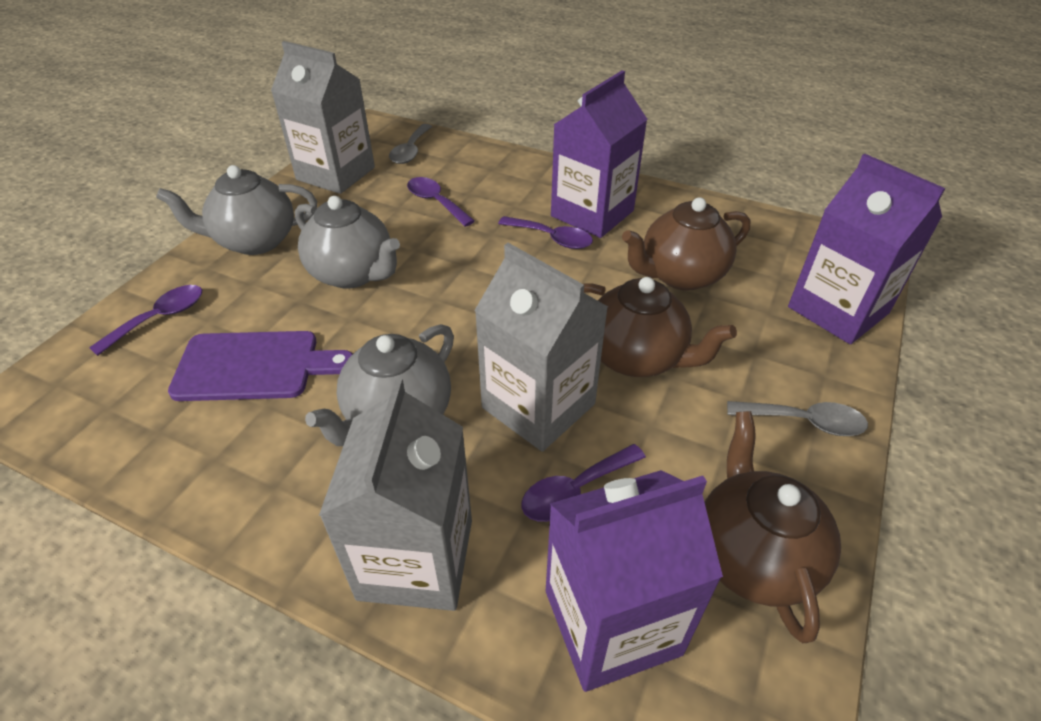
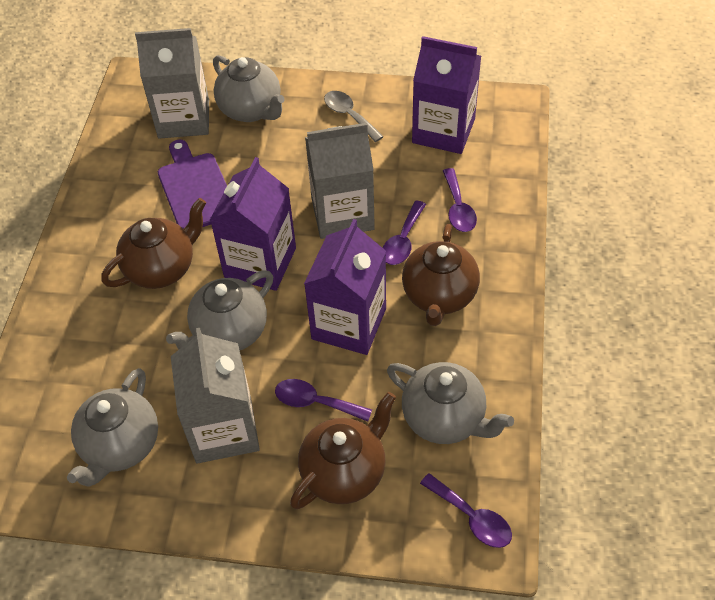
grey spoon: 2 -> 1
grey teapot: 3 -> 4

